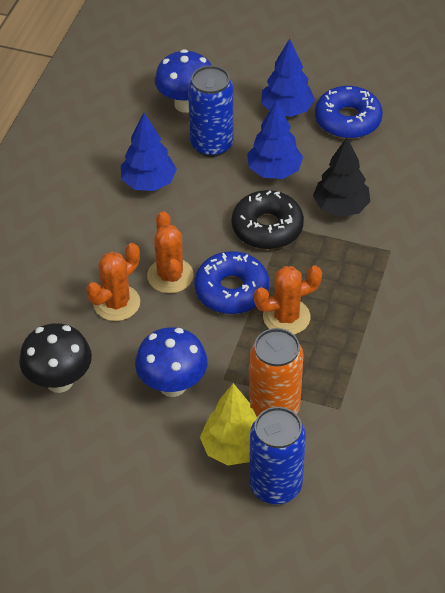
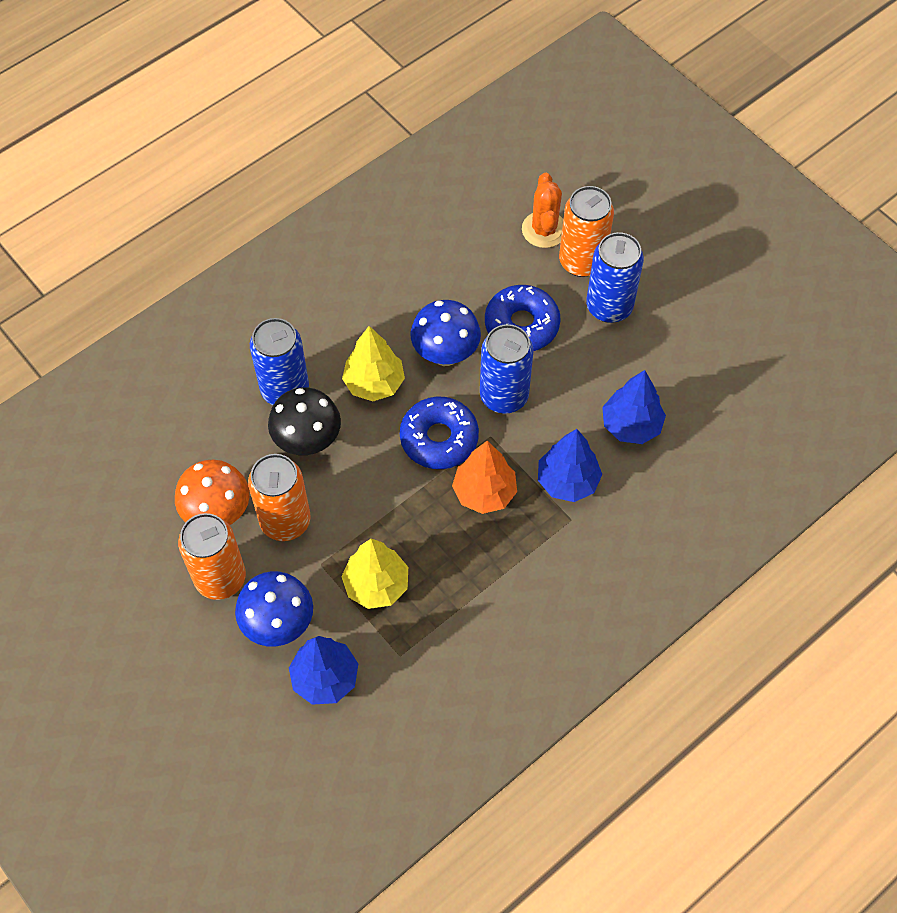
black donut: 1 -> 0
black tree: 1 -> 0
blue can: 2 -> 3
orange cactus: 3 -> 1
orange can: 1 -> 3
orange mushroom: 0 -> 1
orange tree: 0 -> 1
yellow tree: 1 -> 2

